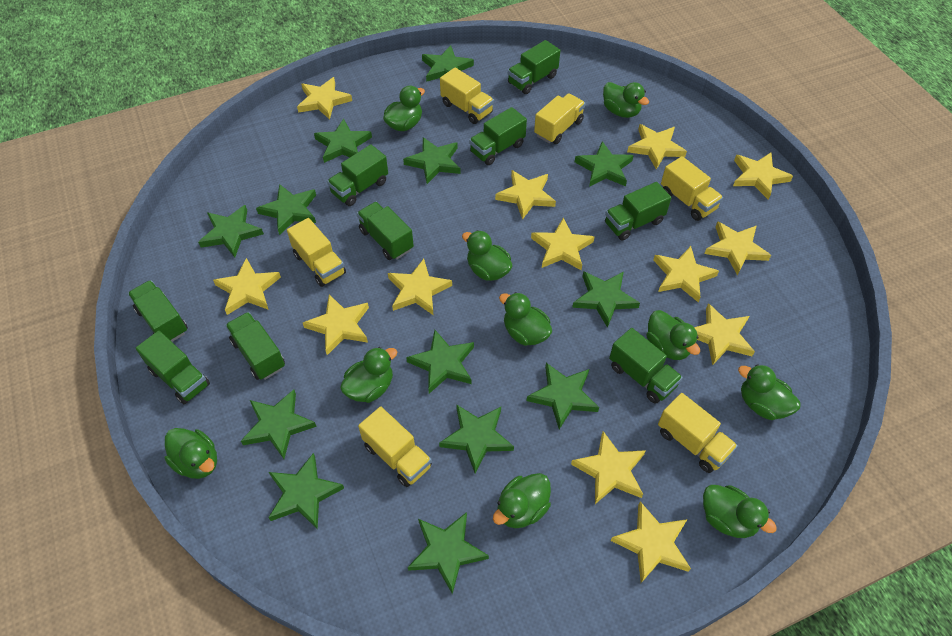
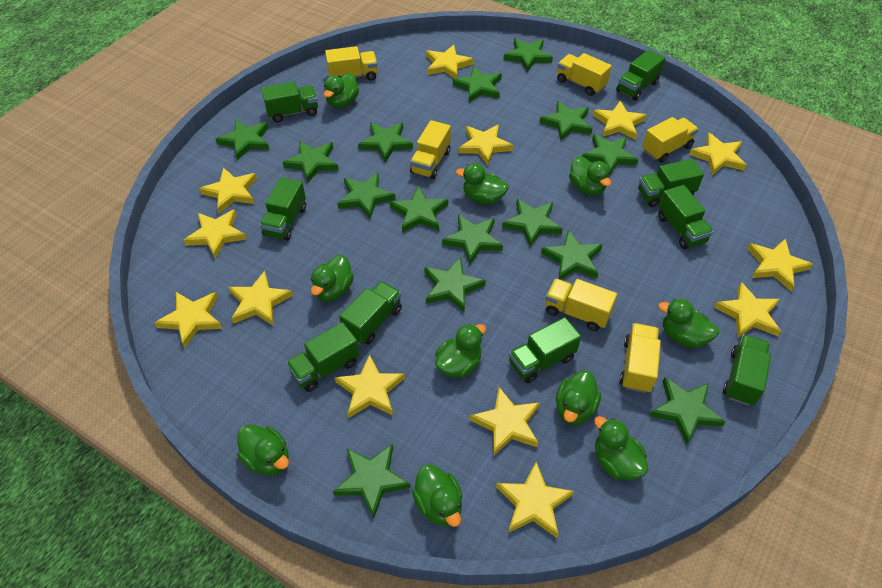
green star: 13 -> 15

